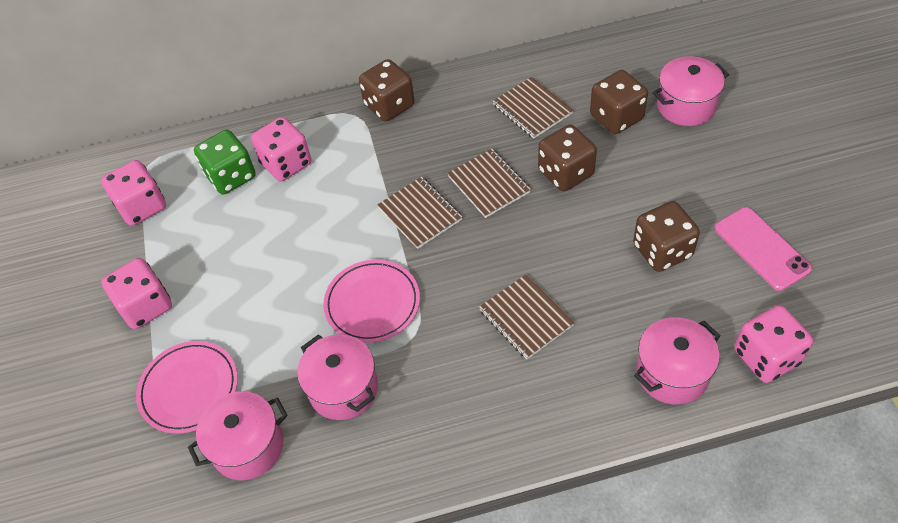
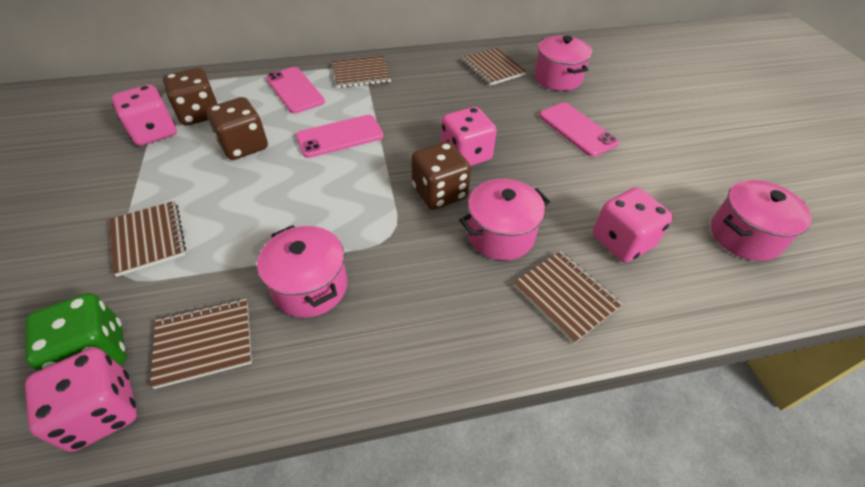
brown dice: 4 -> 3
brown notebook: 4 -> 5
pink phone: 1 -> 3
pink plate: 2 -> 0

